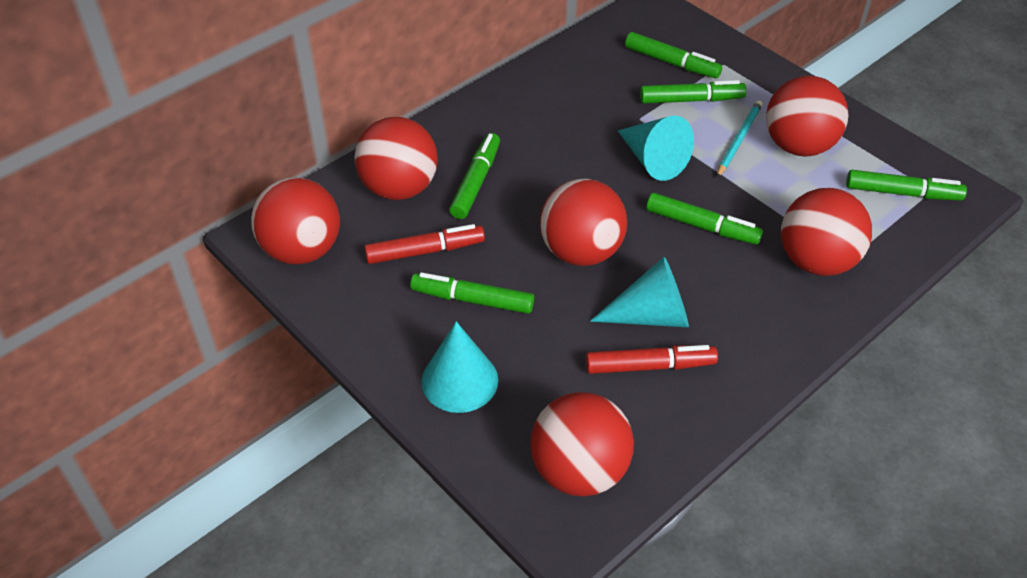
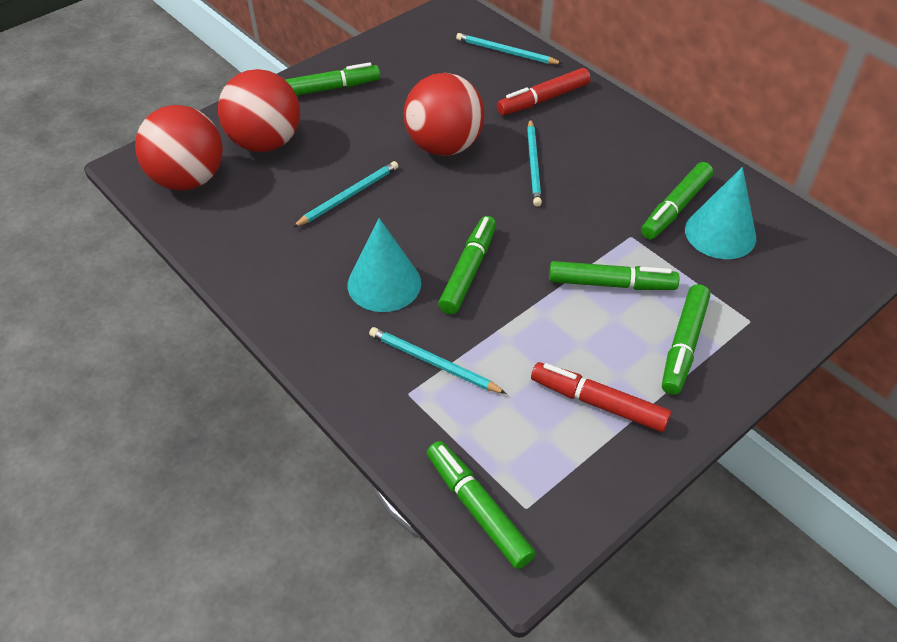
red ball: 6 -> 3
turquoise cone: 3 -> 2
turquoise pencil: 1 -> 4

